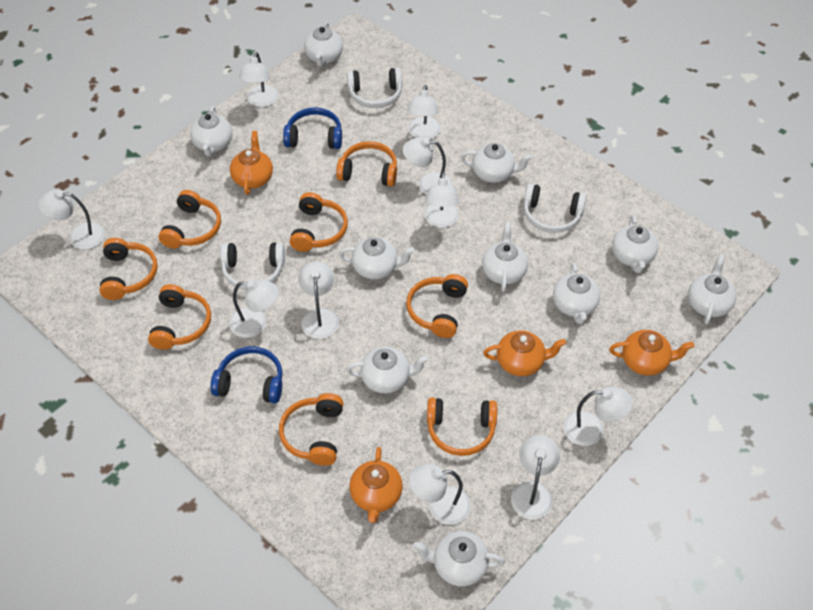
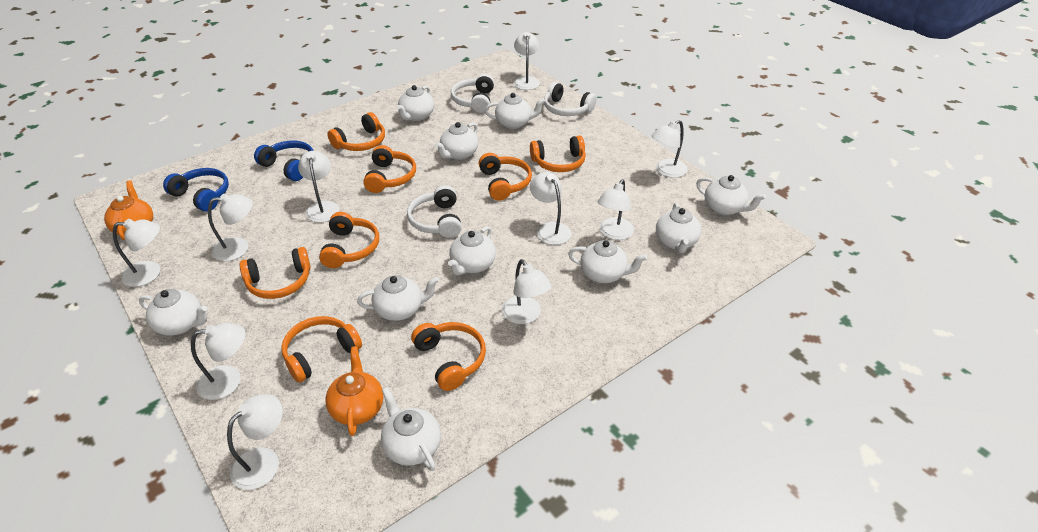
orange teapot: 4 -> 2

